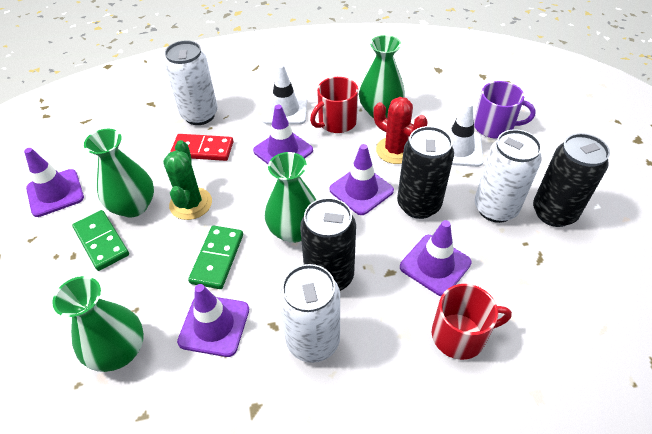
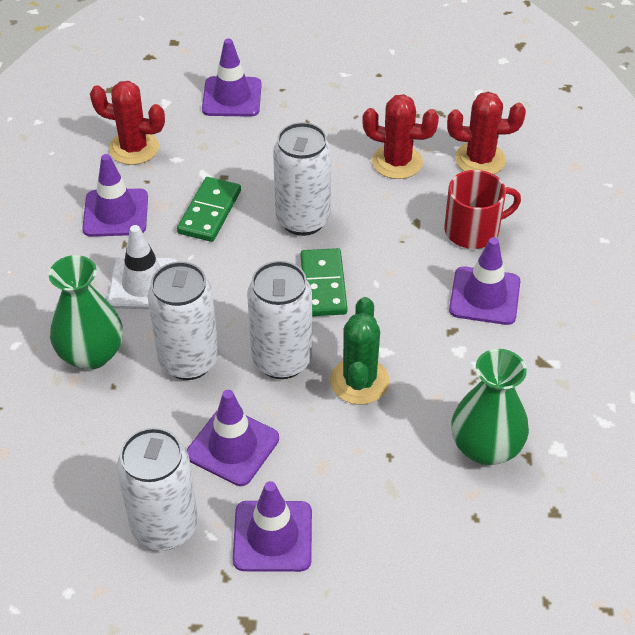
black can: 3 -> 0
green vase: 4 -> 2
purple mug: 1 -> 0
red cactus: 1 -> 3
red domino: 1 -> 0
red mug: 2 -> 1
white can: 3 -> 4
white traffic cone: 2 -> 1

